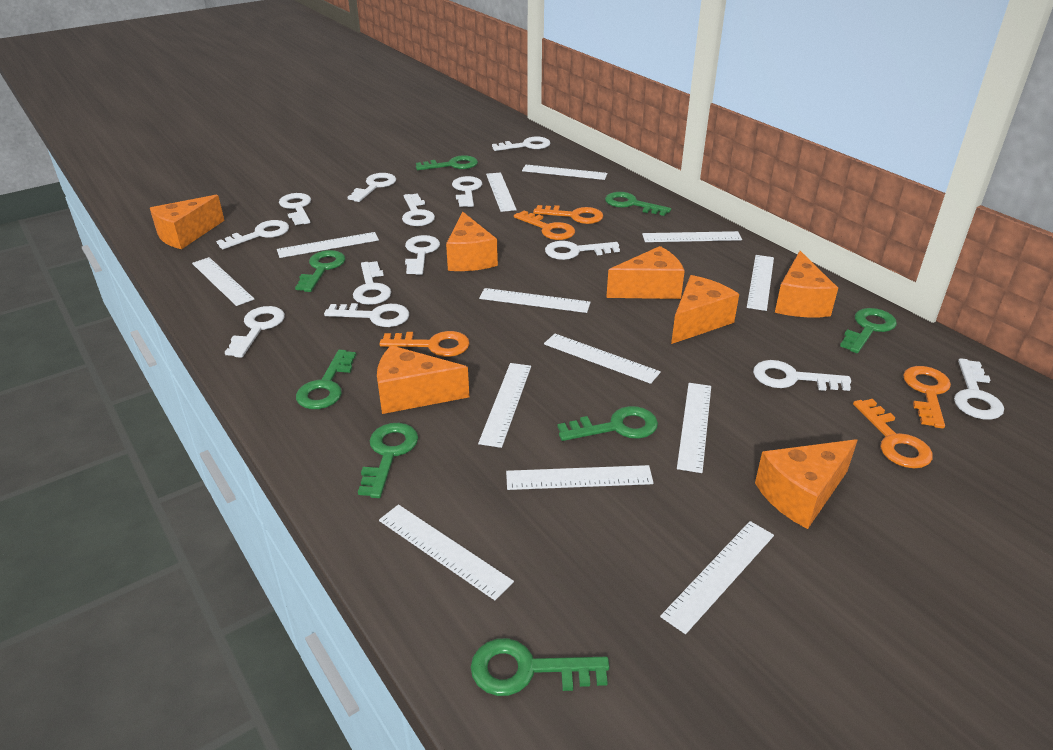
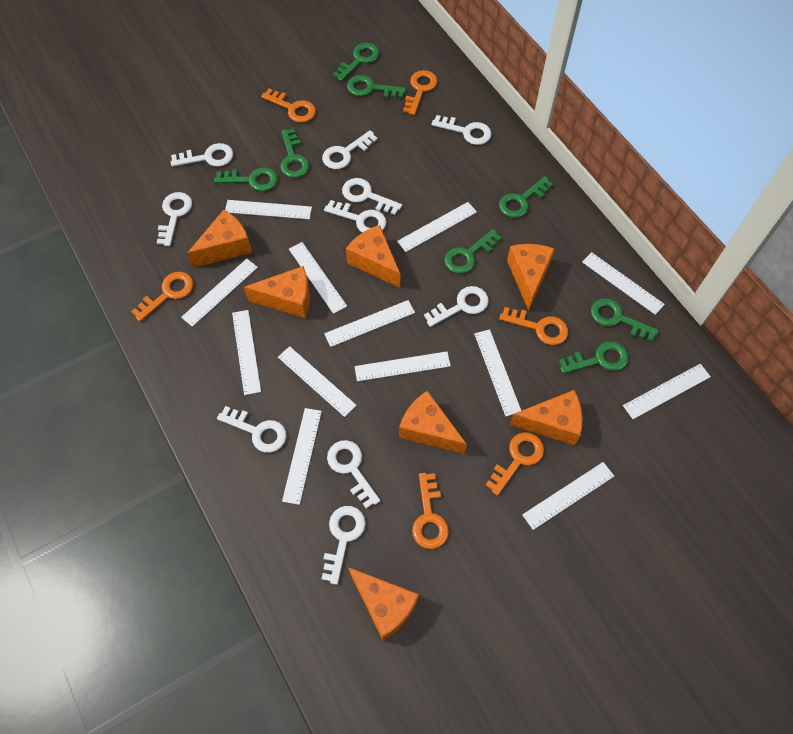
orange key: 5 -> 6
white key: 13 -> 10

